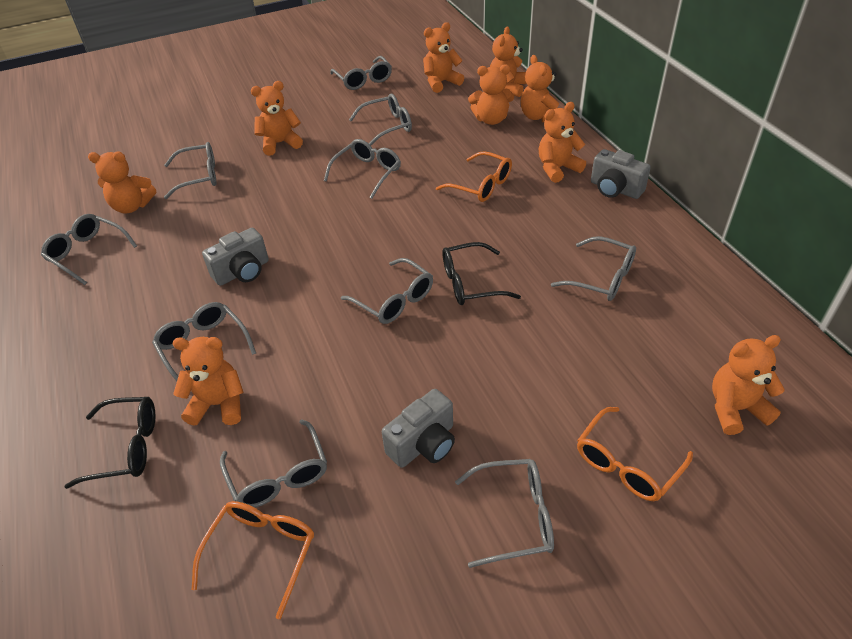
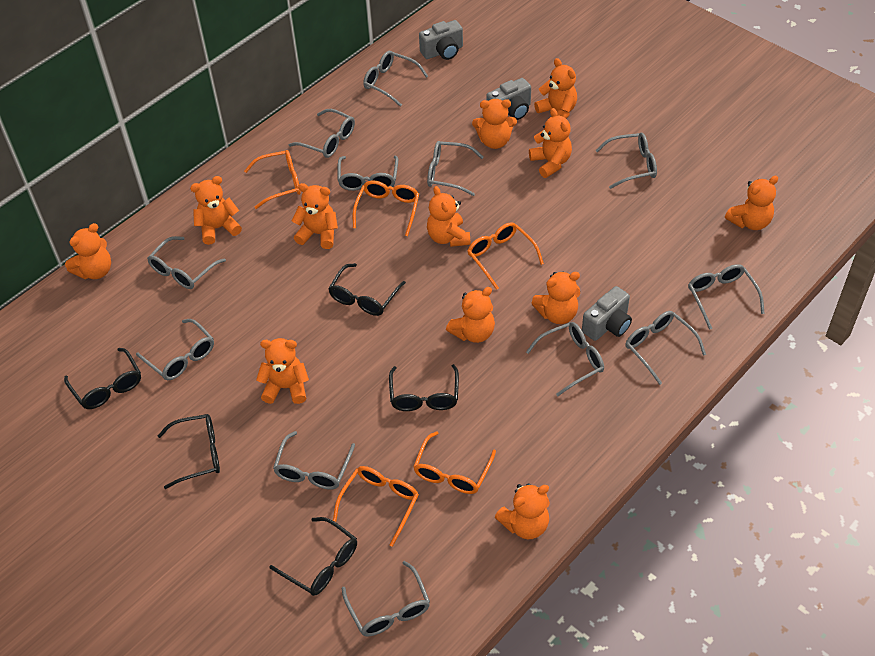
black glasses: 2 -> 5
grey glasses: 10 -> 12
orange glasses: 3 -> 5
orange teddy bear: 9 -> 12

